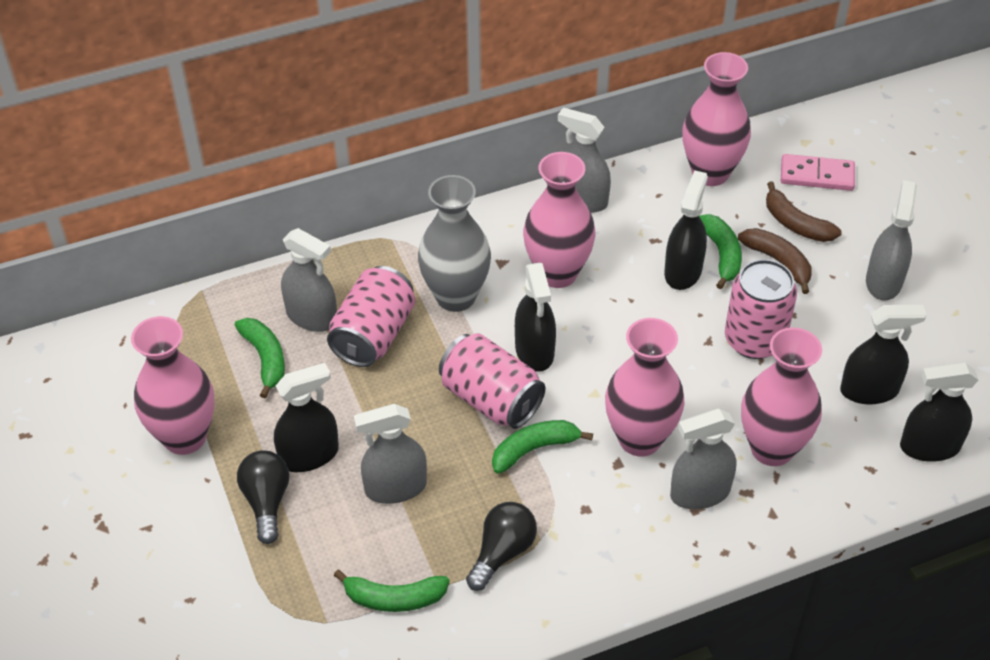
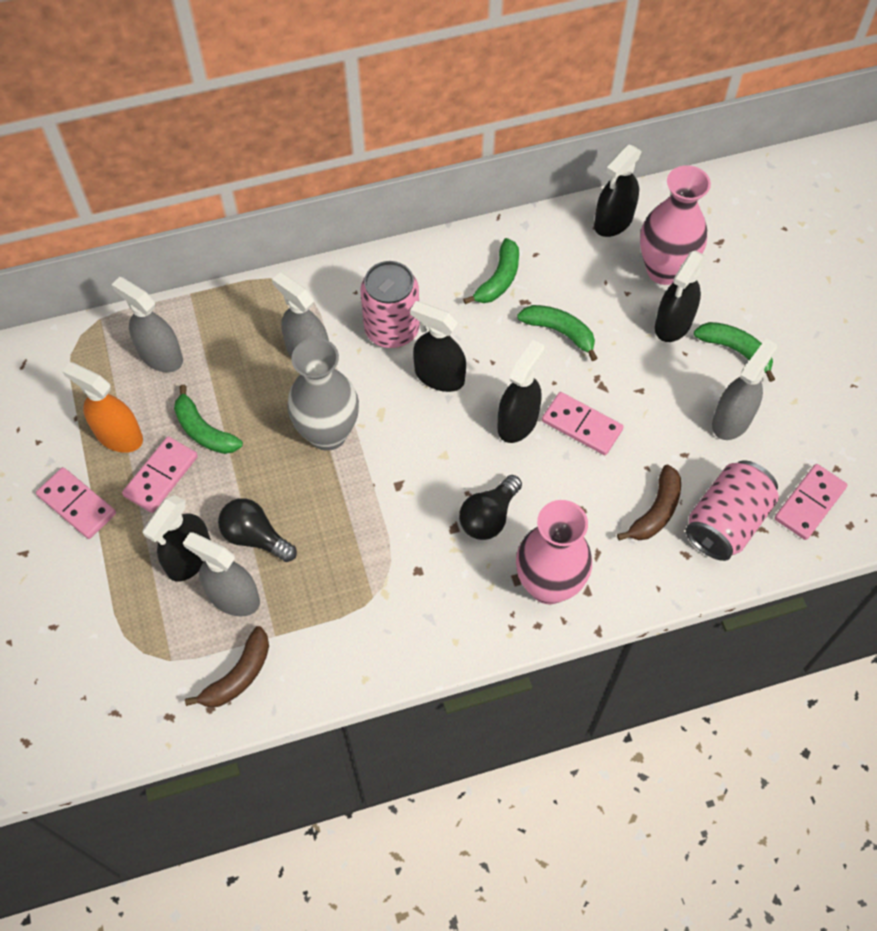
grey spray bottle: 5 -> 4
orange spray bottle: 0 -> 1
pink can: 3 -> 2
pink domino: 1 -> 4
pink vase: 5 -> 2

